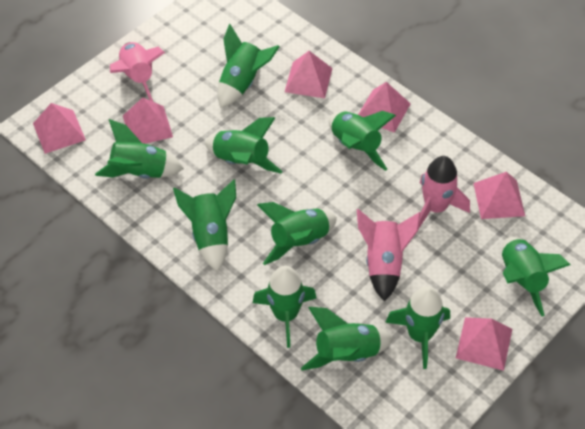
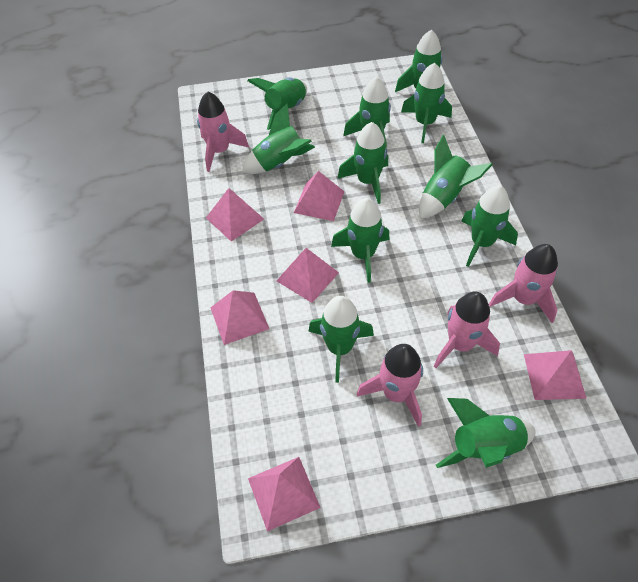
green rocket: 10 -> 11
pink rocket: 3 -> 4

